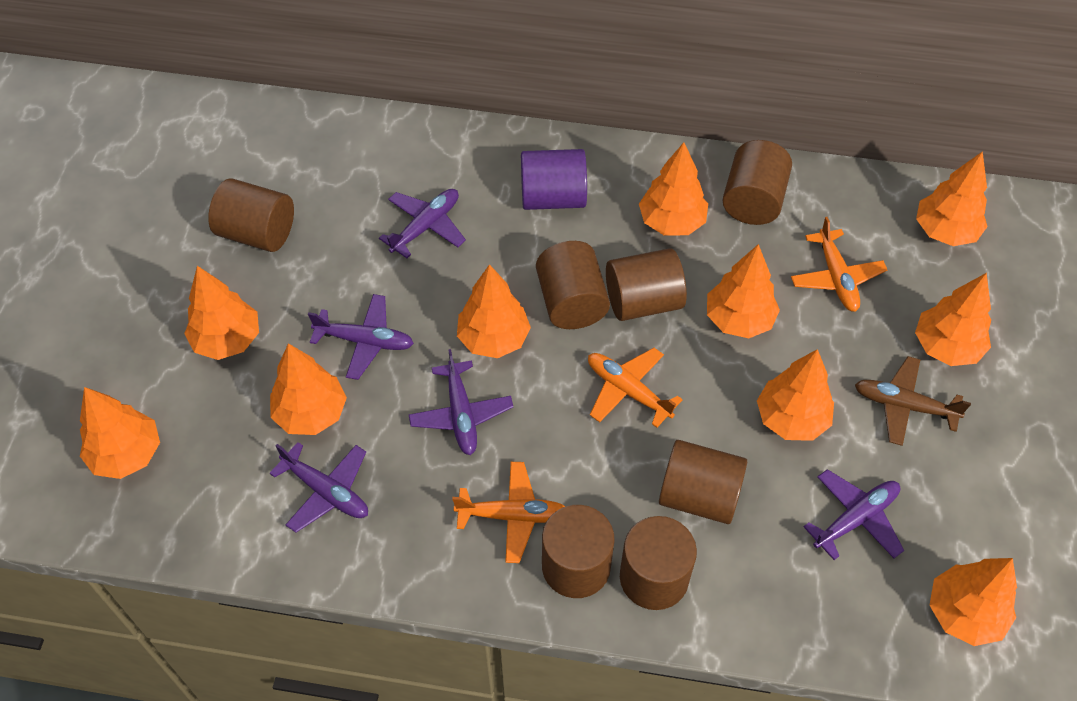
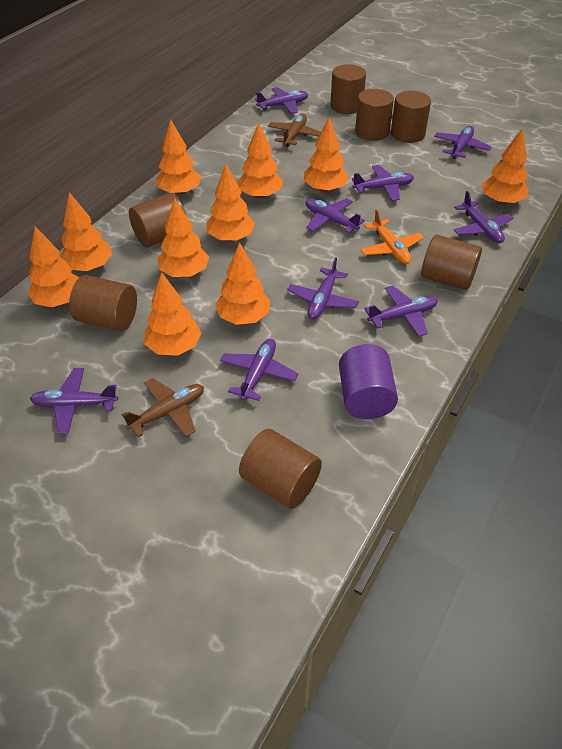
brown plane: 1 -> 2
orange plane: 3 -> 1
purple plane: 5 -> 9

